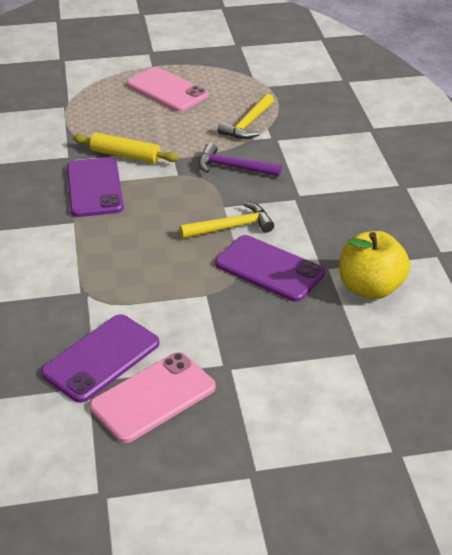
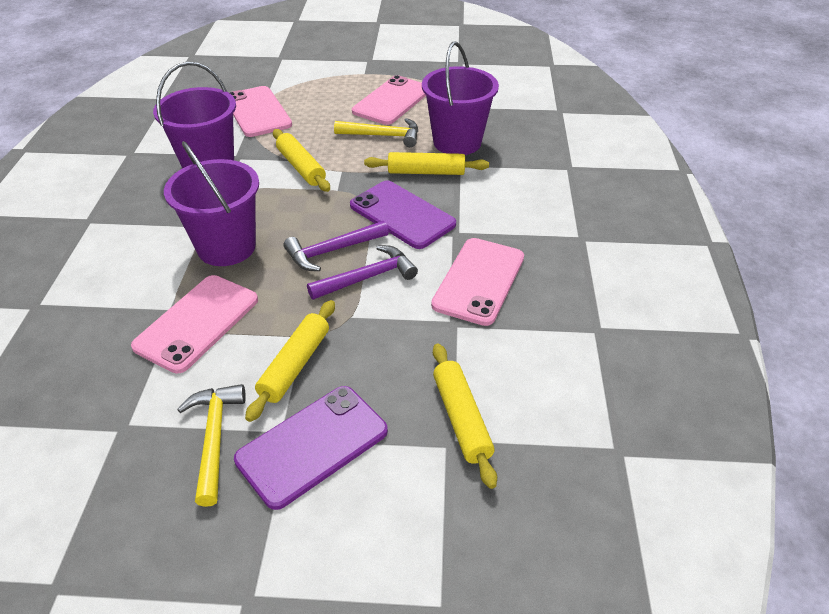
pink phone: 2 -> 4
purple bucket: 0 -> 3
purple hammer: 1 -> 2
purple phone: 3 -> 2
yellow apple: 1 -> 0
yellow rolling pin: 1 -> 4

